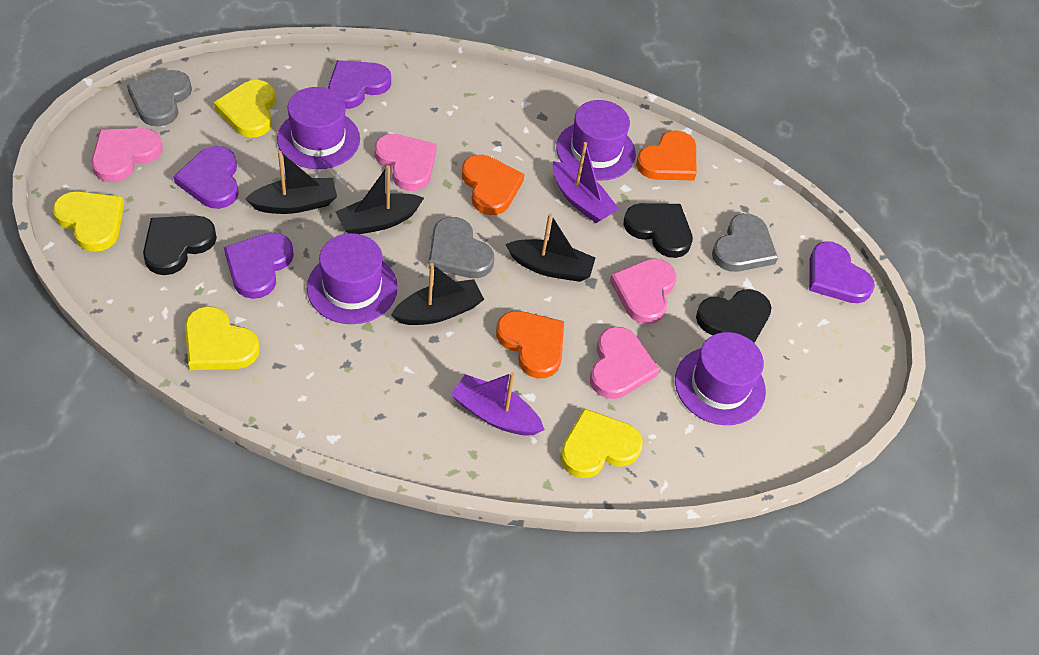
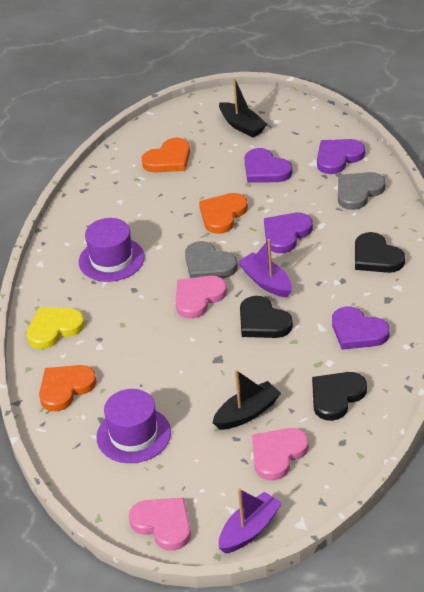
black boat: 4 -> 2
grey heart: 3 -> 2
pink heart: 4 -> 3
purple hat: 4 -> 2
yellow heart: 4 -> 1

